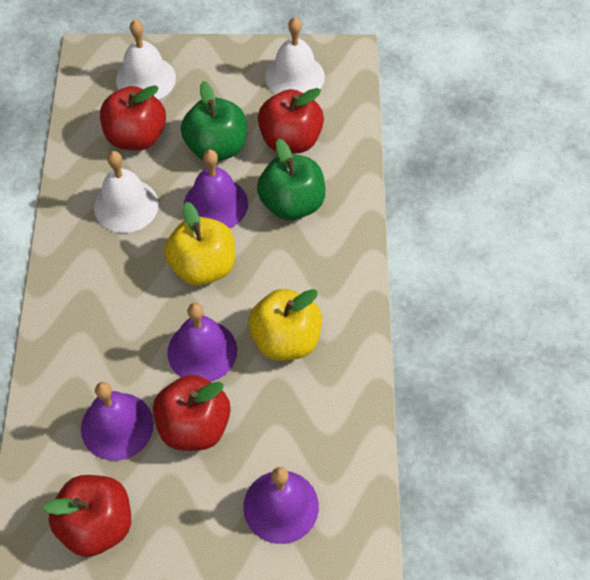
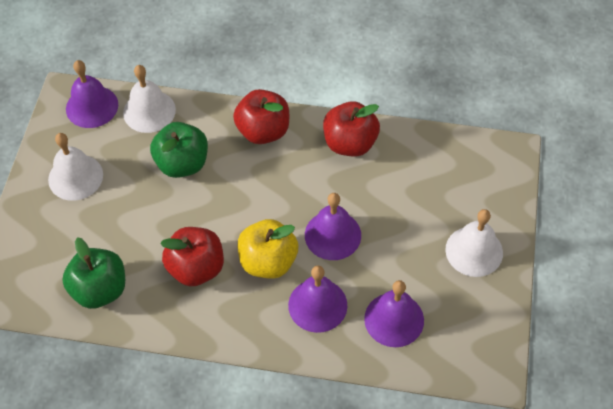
red apple: 4 -> 3
yellow apple: 2 -> 1

